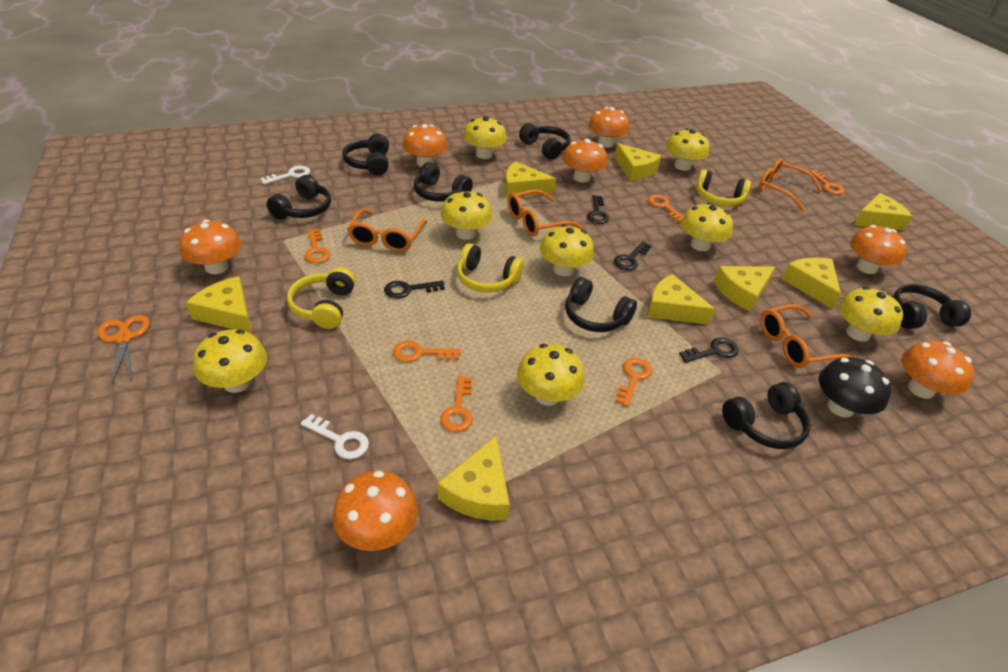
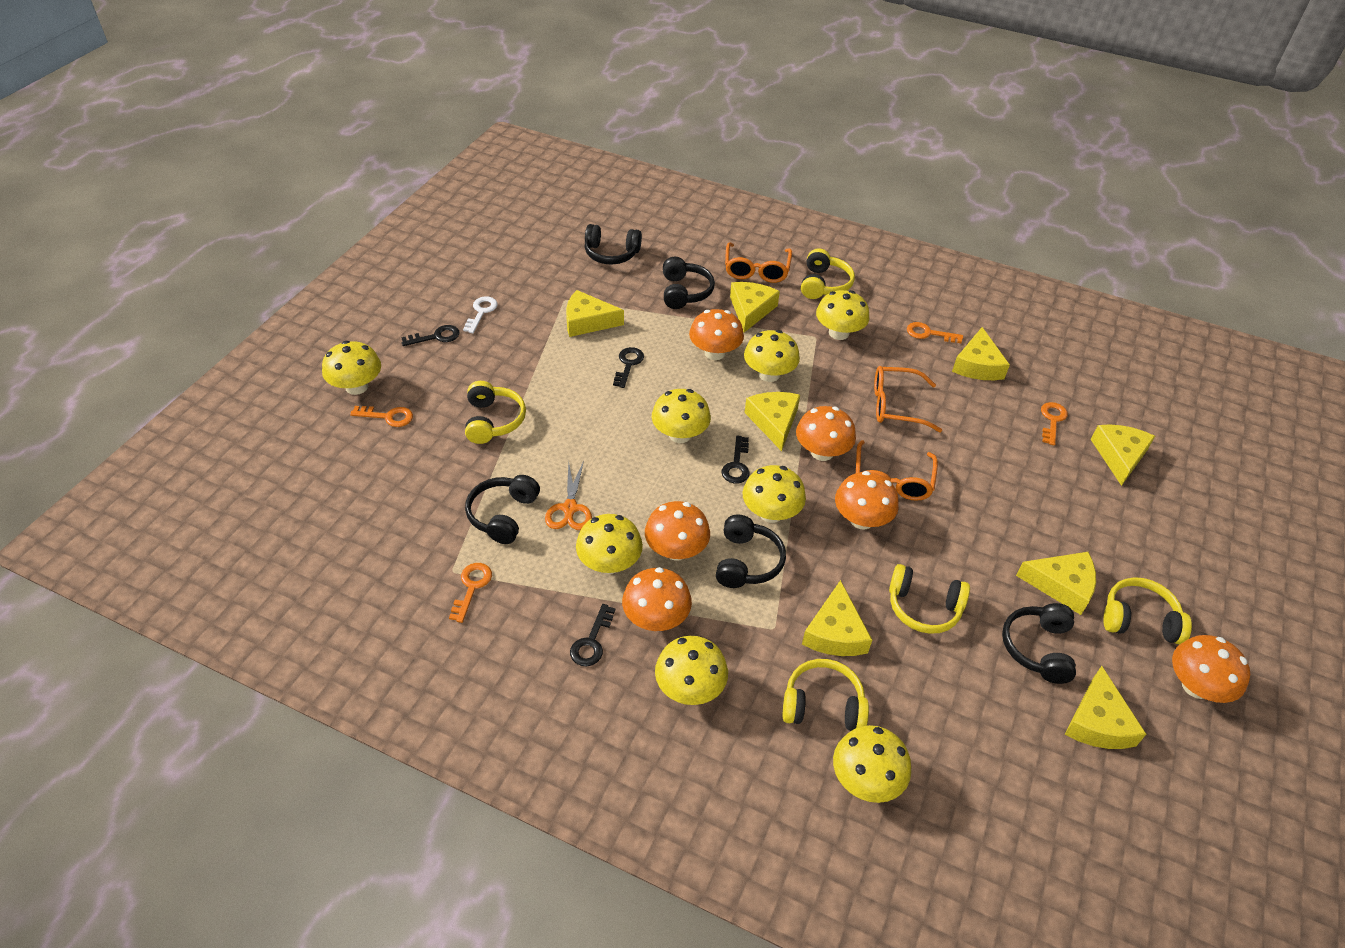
black headphones: 7 -> 5
black mushroom: 1 -> 0
orange glasses: 4 -> 3
orange key: 6 -> 4
orange mushroom: 7 -> 6
white key: 2 -> 1
yellow headphones: 3 -> 5

